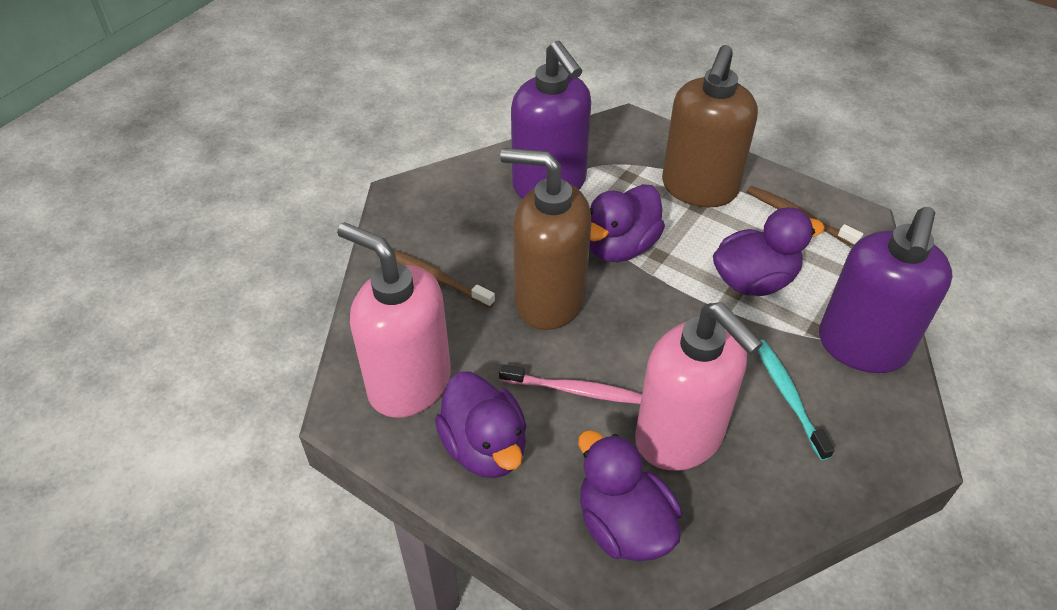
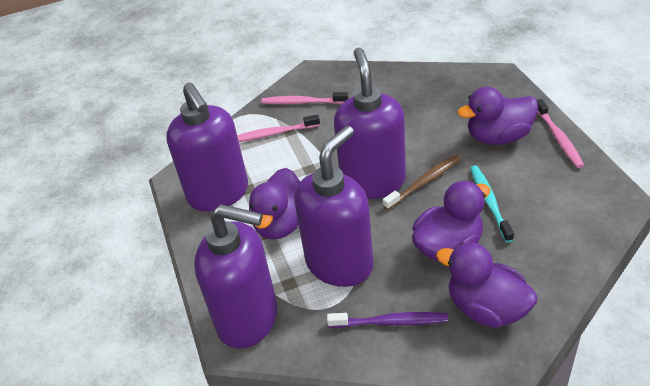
brown soap dispenser: 2 -> 0
brown toothbrush: 2 -> 1
pink soap dispenser: 2 -> 0
pink toothbrush: 1 -> 3
purple soap dispenser: 2 -> 4
purple toothbrush: 0 -> 1

